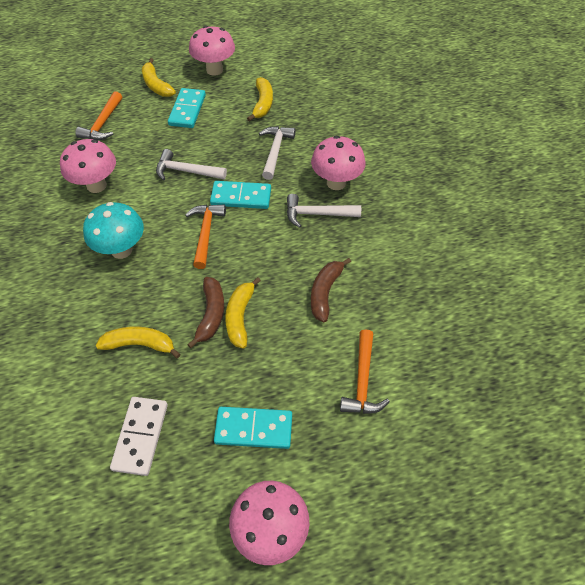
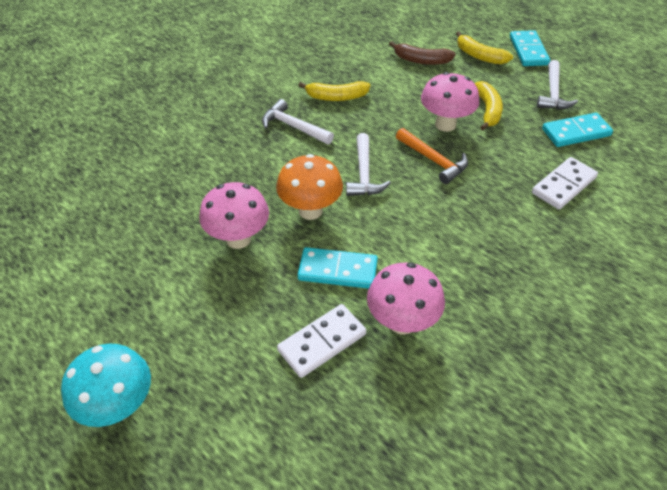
brown banana: 2 -> 1
orange hammer: 3 -> 1
orange mushroom: 0 -> 1
pink mushroom: 4 -> 3
white domino: 1 -> 2
yellow banana: 4 -> 3

